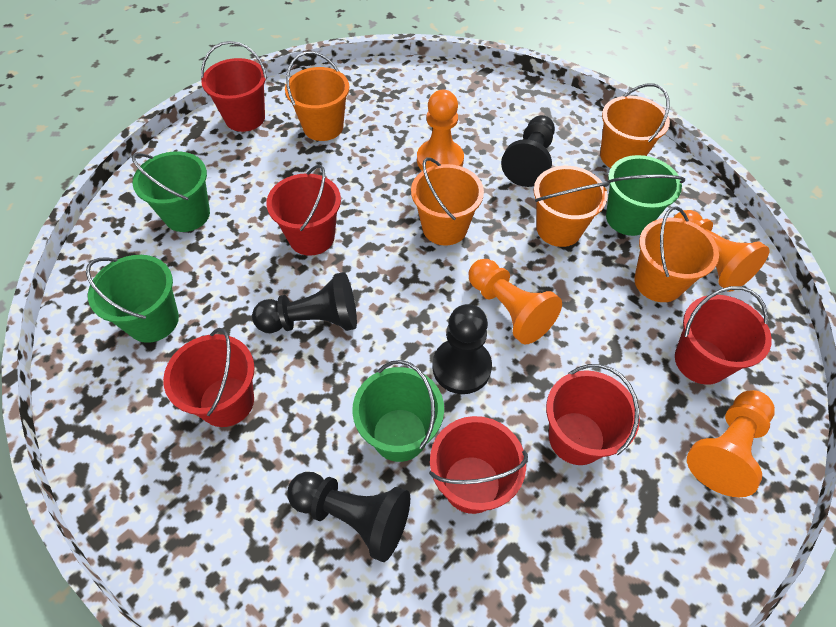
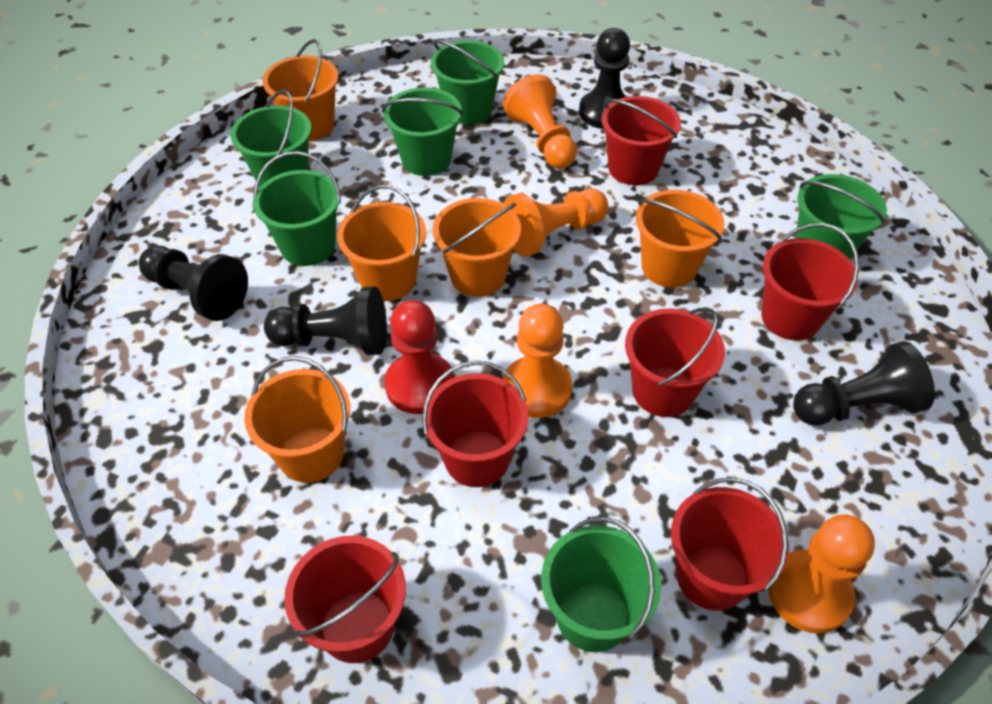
green bucket: 4 -> 6
red pawn: 0 -> 1

